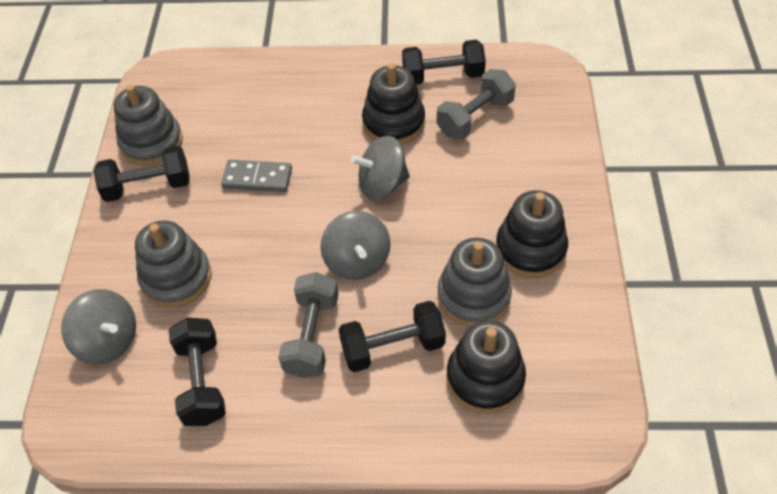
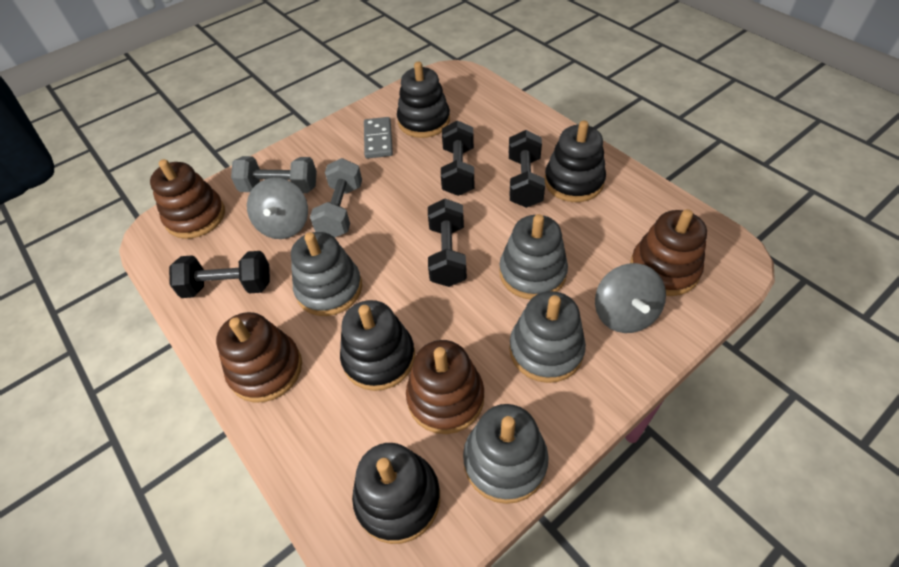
black stacking toy: 3 -> 4
brown stacking toy: 0 -> 4
grey spinning top: 3 -> 2
grey stacking toy: 3 -> 4

